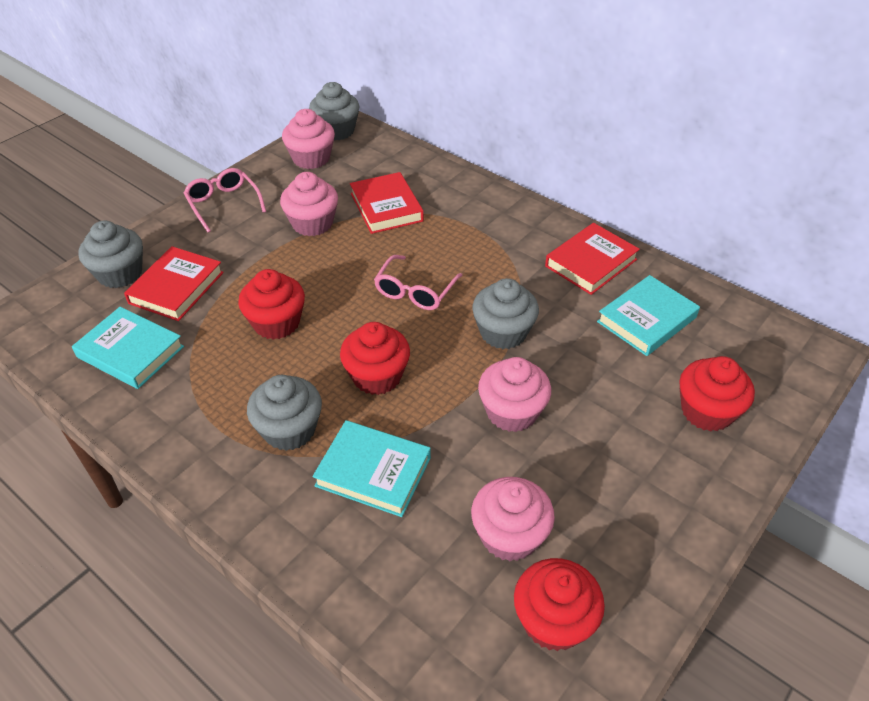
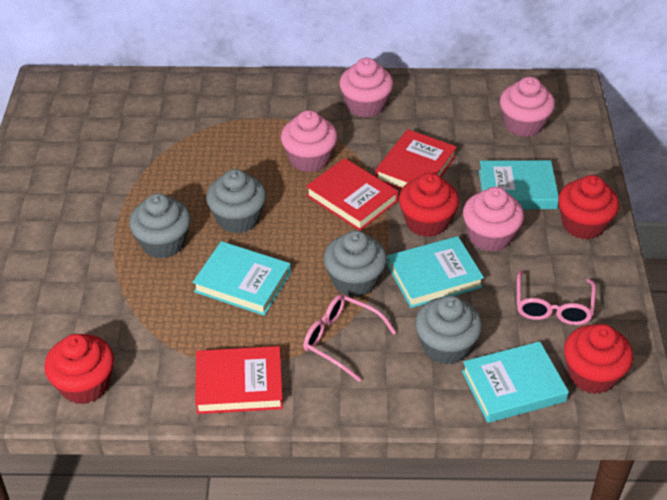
turquoise book: 3 -> 4

